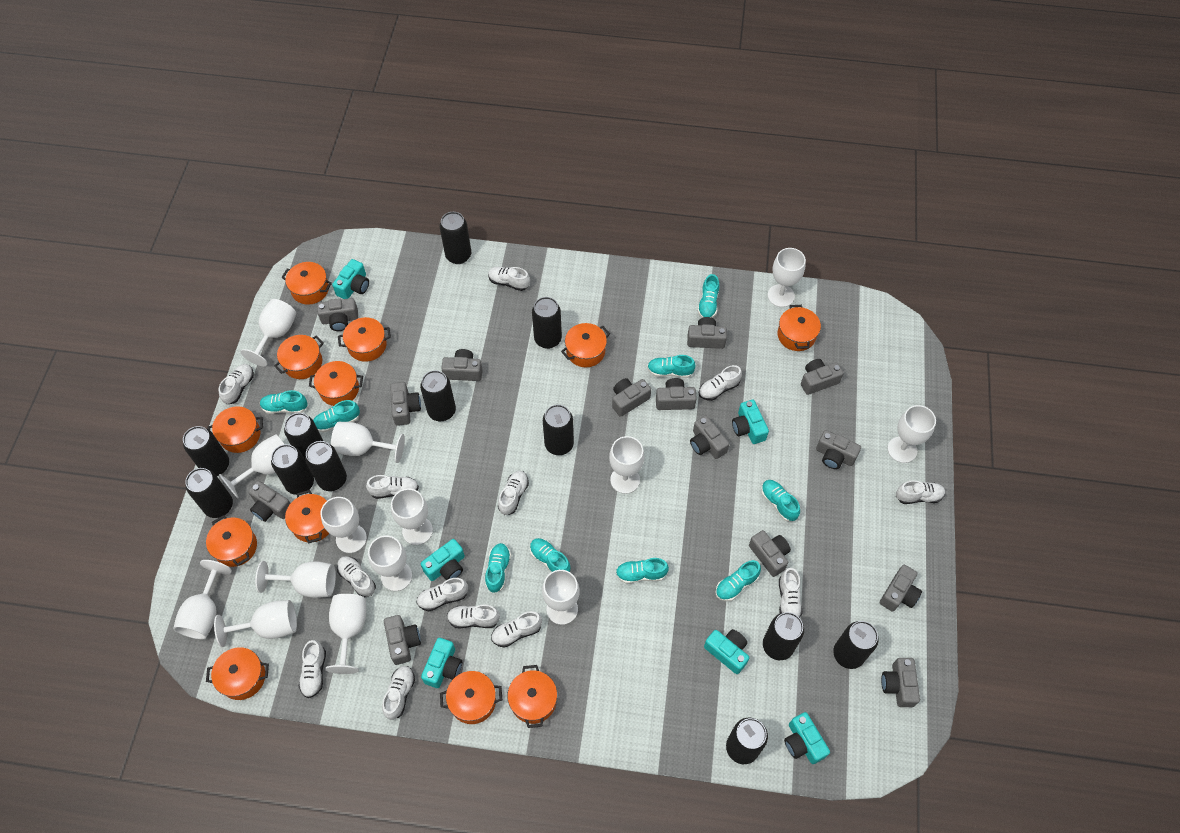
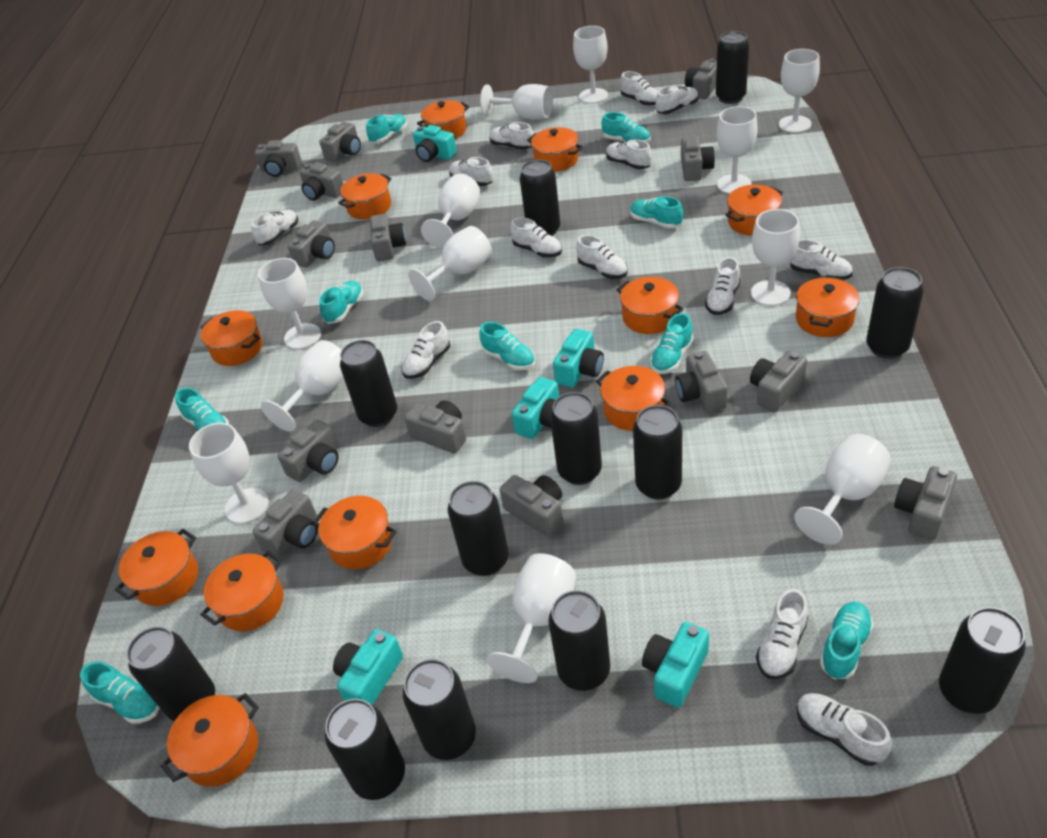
turquoise camera: 6 -> 5
white goblet: 14 -> 12

